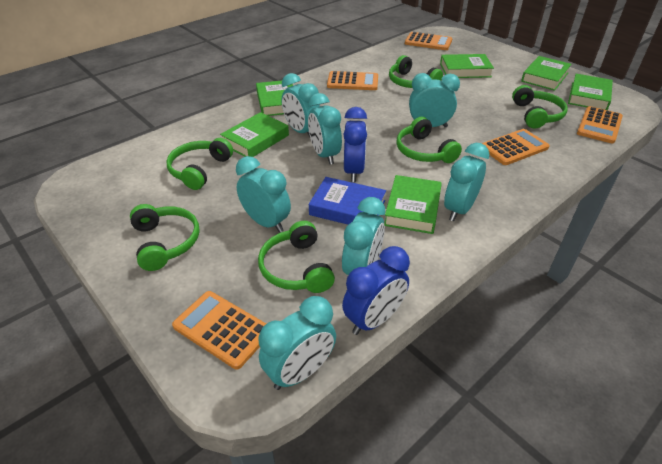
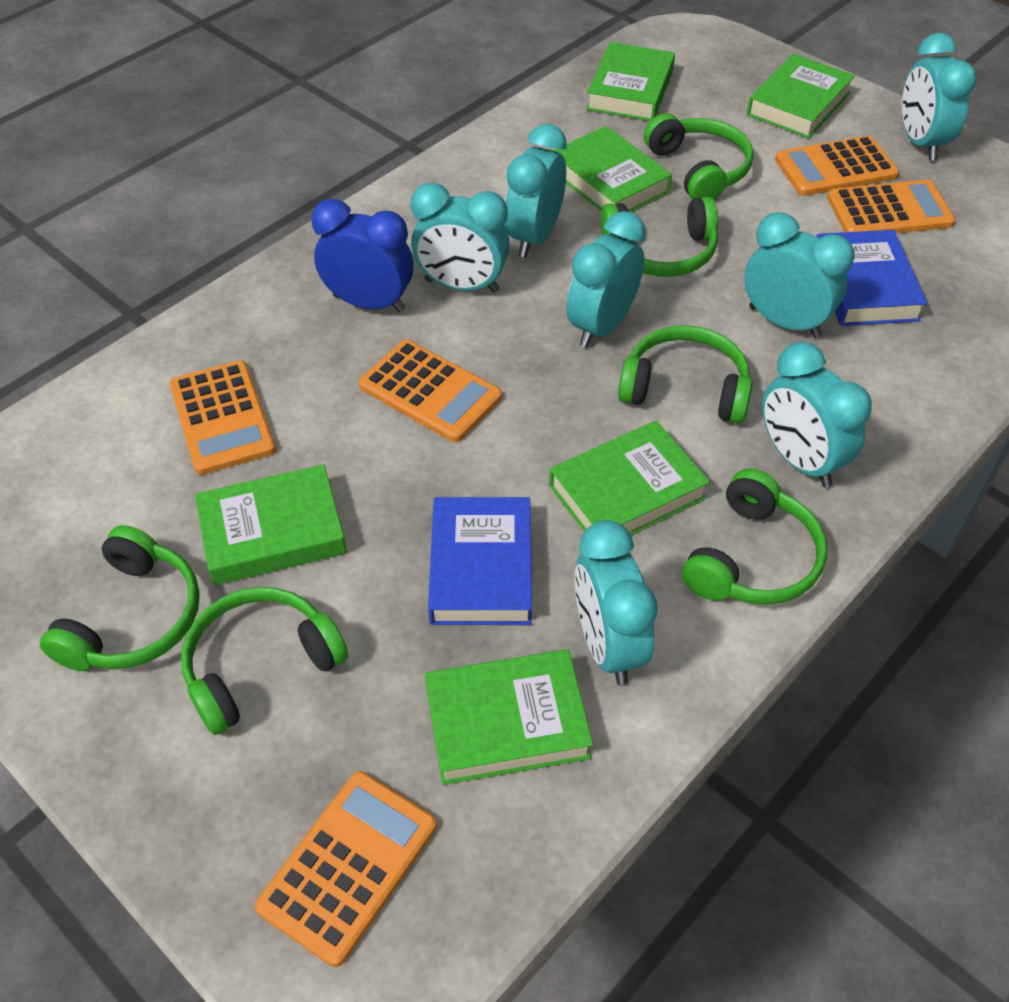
blue book: 1 -> 2
blue clock: 2 -> 1

